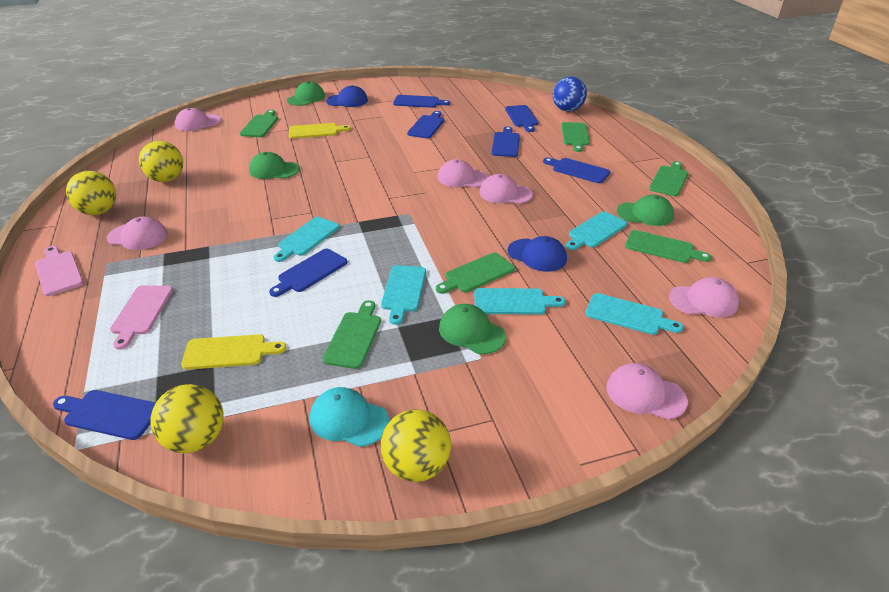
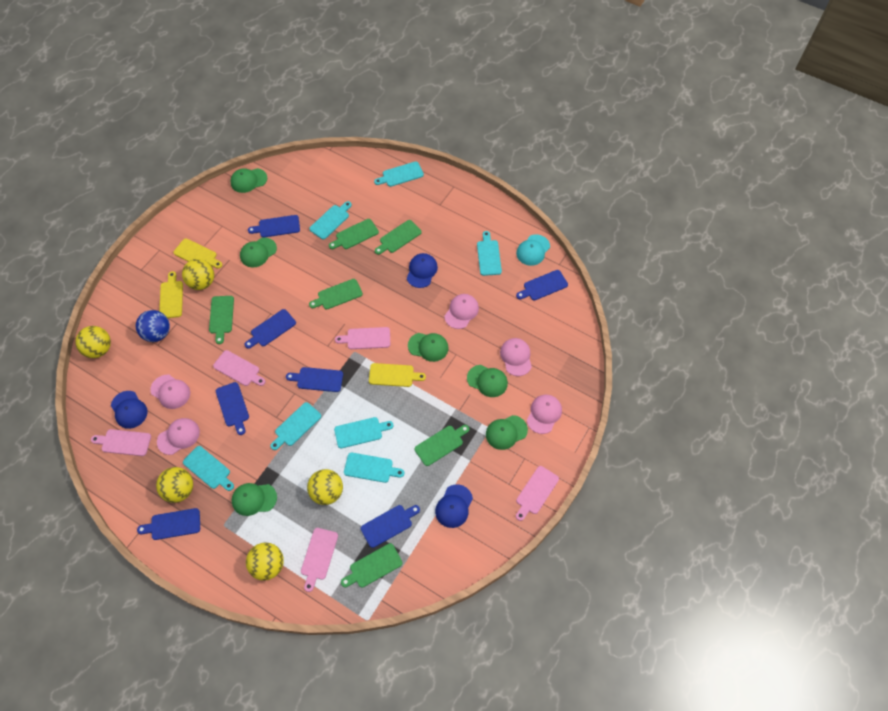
blue cap: 2 -> 3
green cap: 4 -> 6
pink cap: 6 -> 5
pink cutting board: 2 -> 5
turquoise cutting board: 5 -> 7
yellow ball: 4 -> 5
yellow cutting board: 2 -> 3

